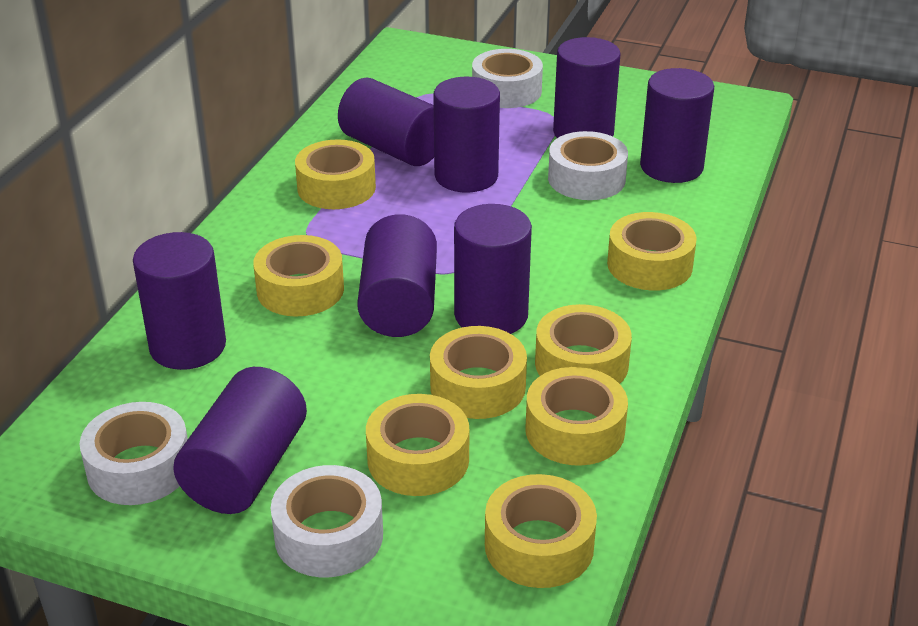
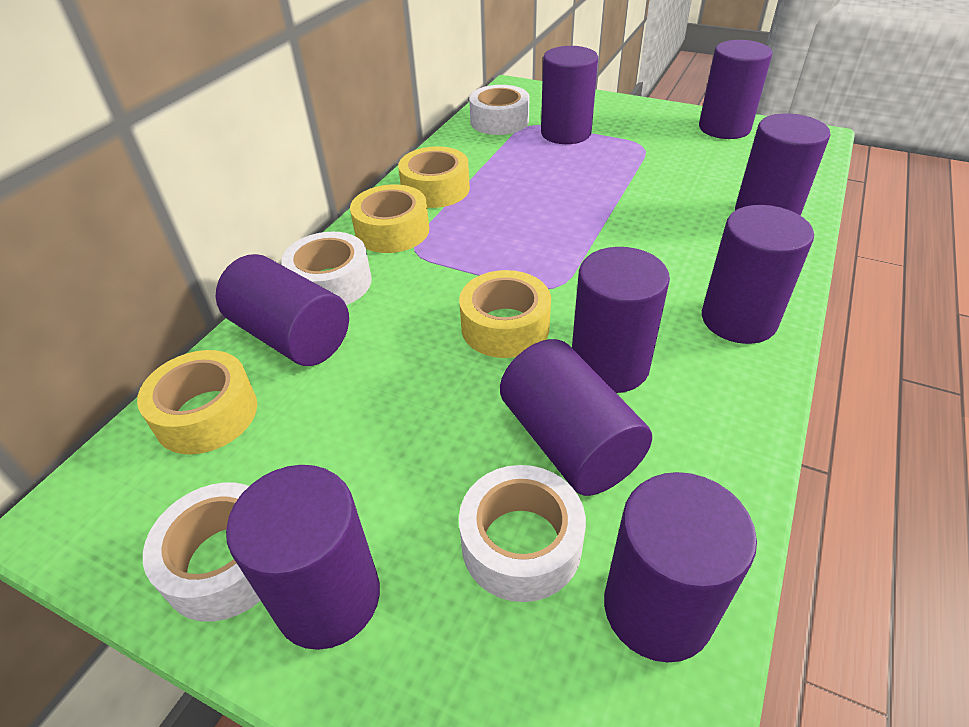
purple cylinder: 8 -> 9
yellow tape: 8 -> 4

